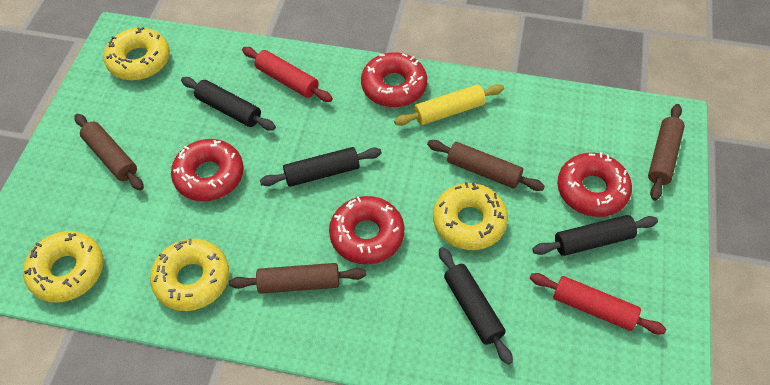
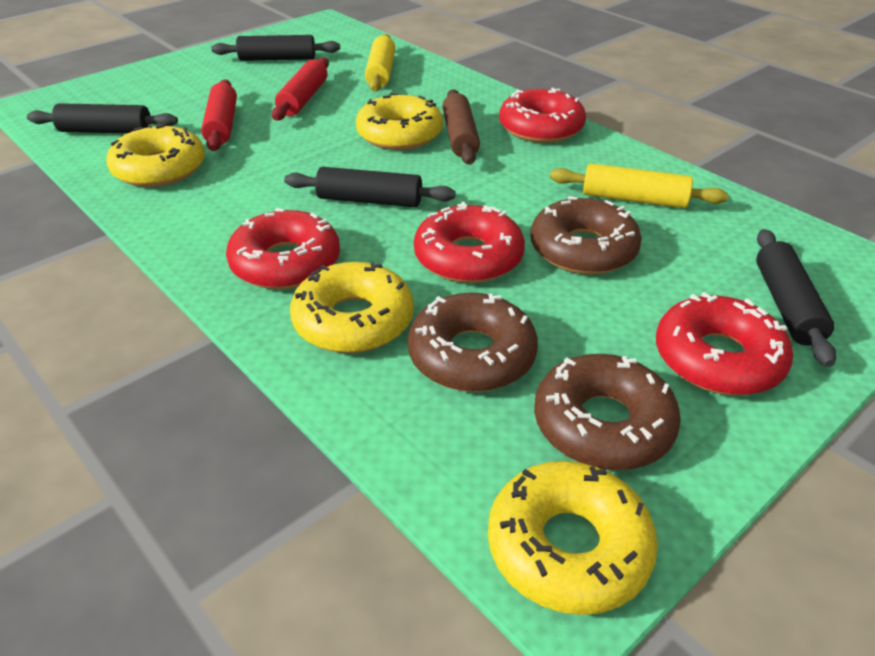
brown donut: 0 -> 3
brown rolling pin: 4 -> 1
yellow rolling pin: 1 -> 2

